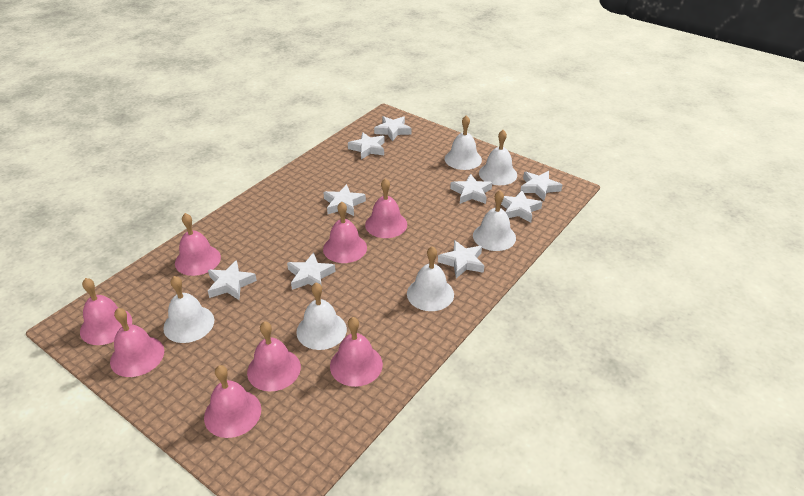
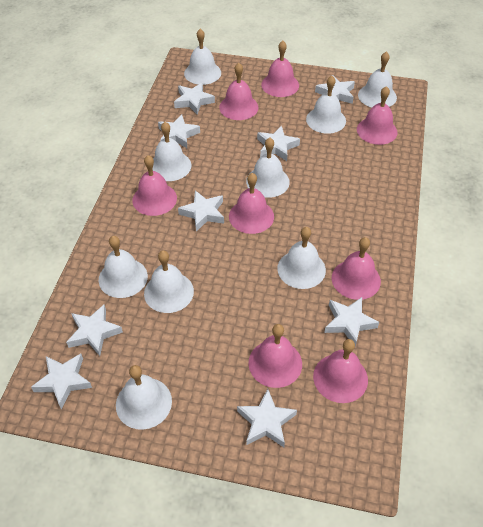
white bell: 6 -> 9

